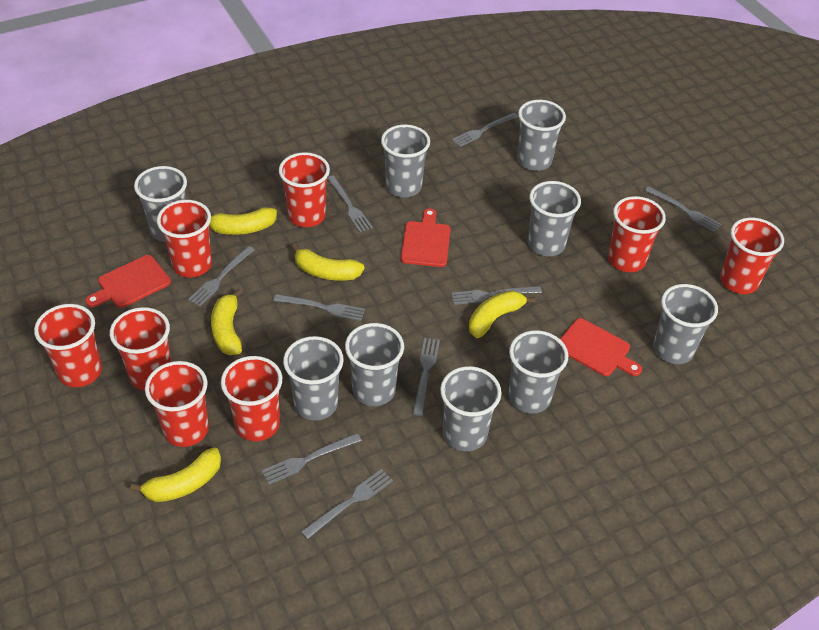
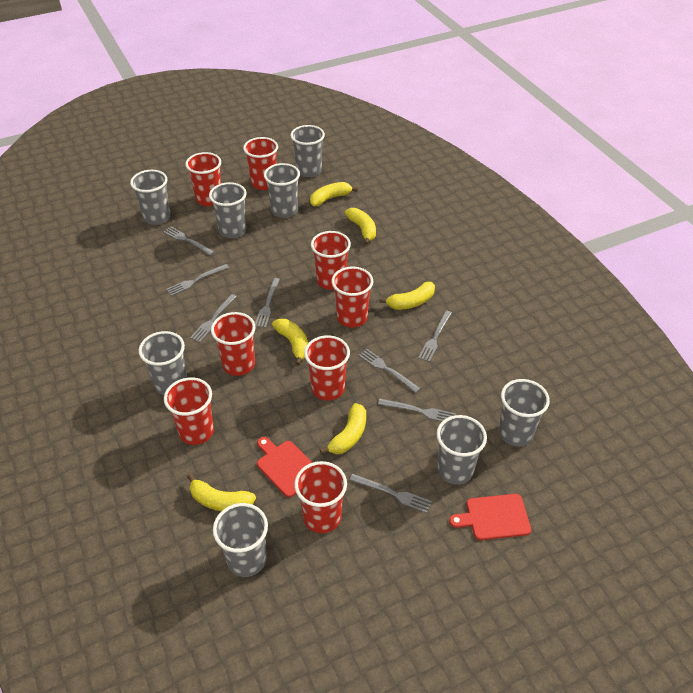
grey cup: 9 -> 8
grey fork: 9 -> 8
red cutting board: 3 -> 2
yellow banana: 5 -> 6

